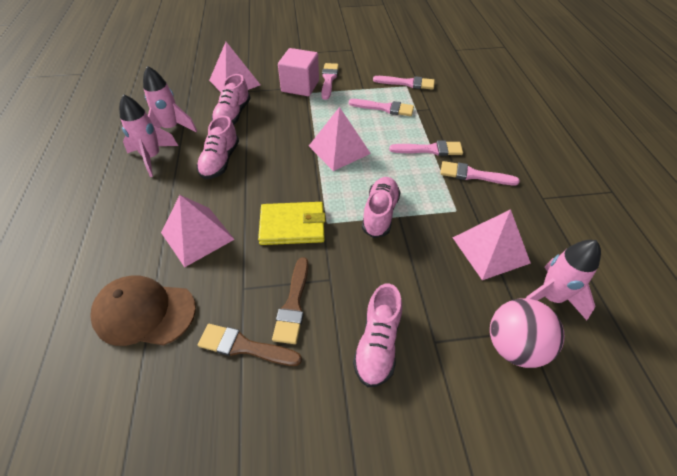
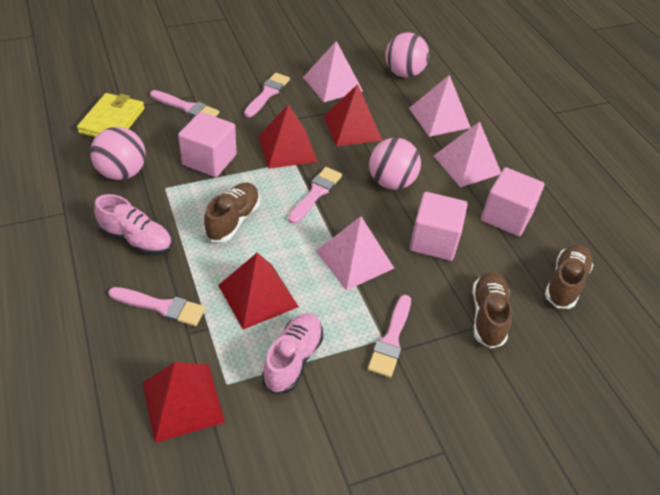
brown brush: 2 -> 0
brown cap: 1 -> 0
brown shoe: 0 -> 3
pink ball: 1 -> 3
pink cube: 1 -> 3
pink rocket: 3 -> 0
pink shoe: 4 -> 2
red pyramid: 0 -> 4

